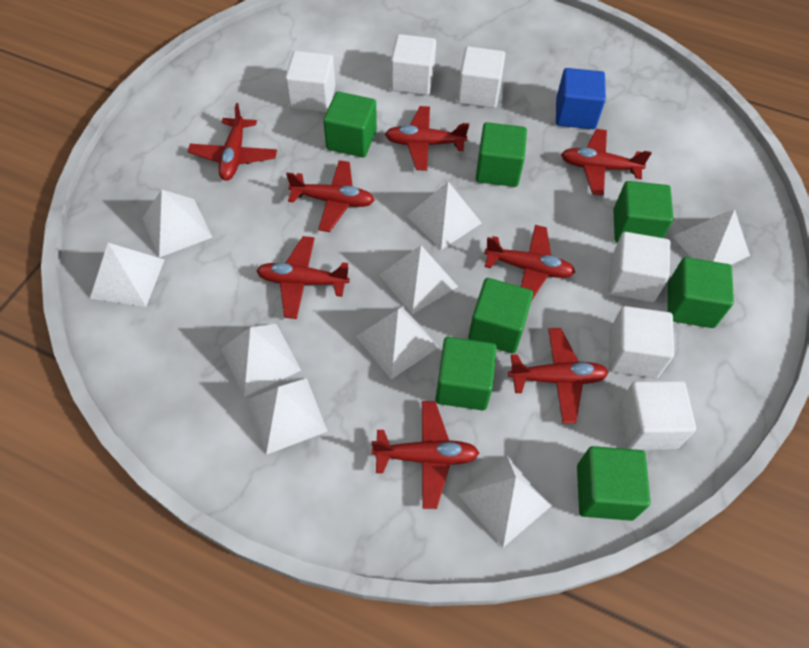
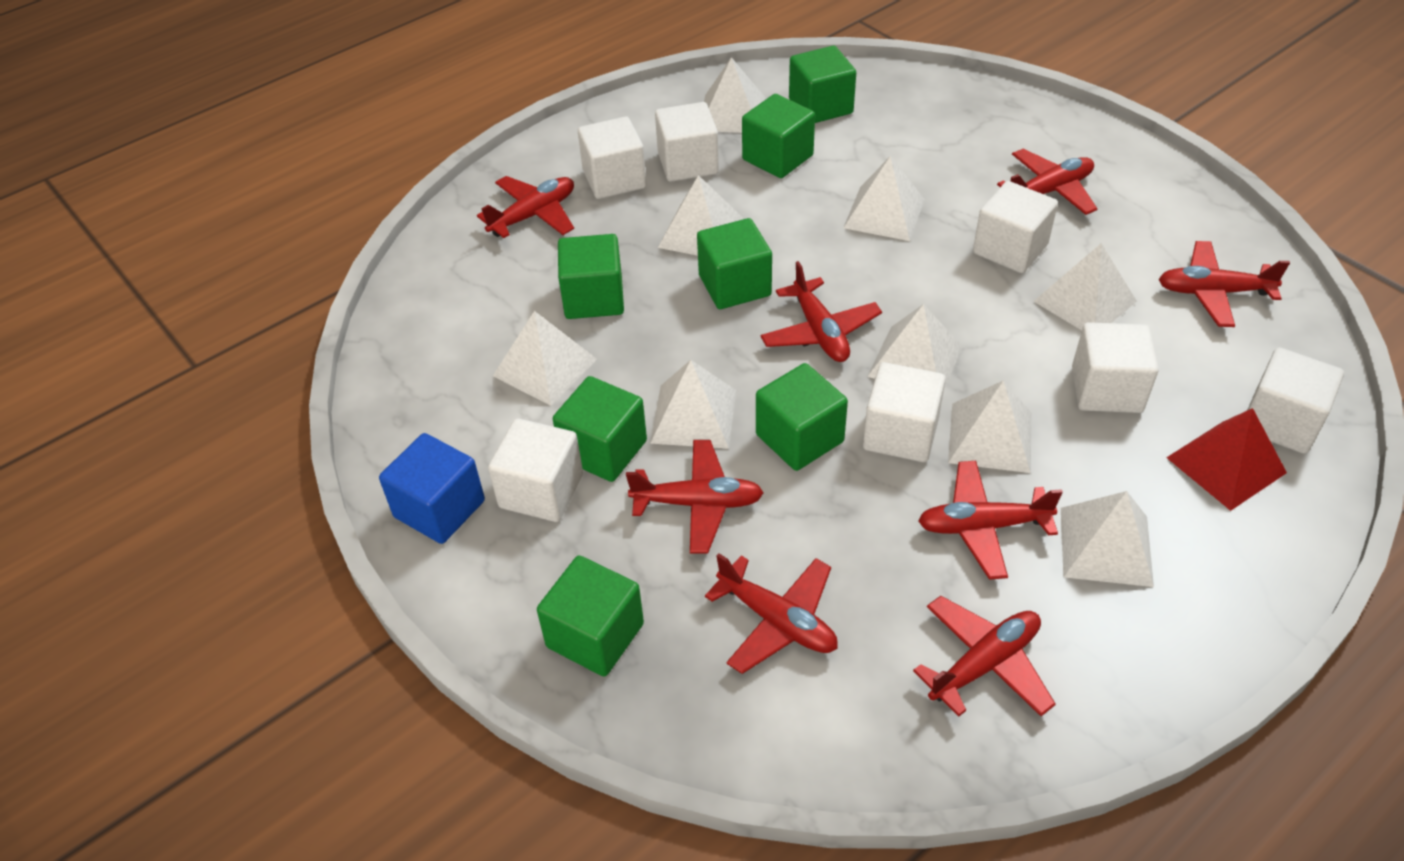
red pyramid: 0 -> 1
white cube: 6 -> 7

